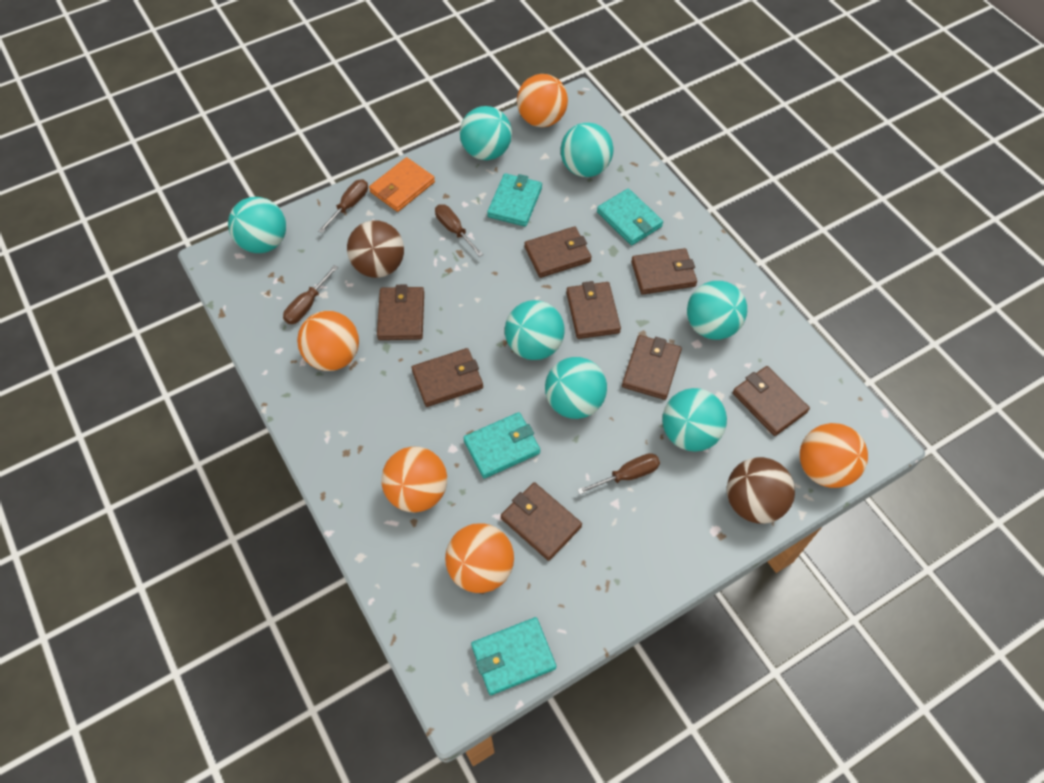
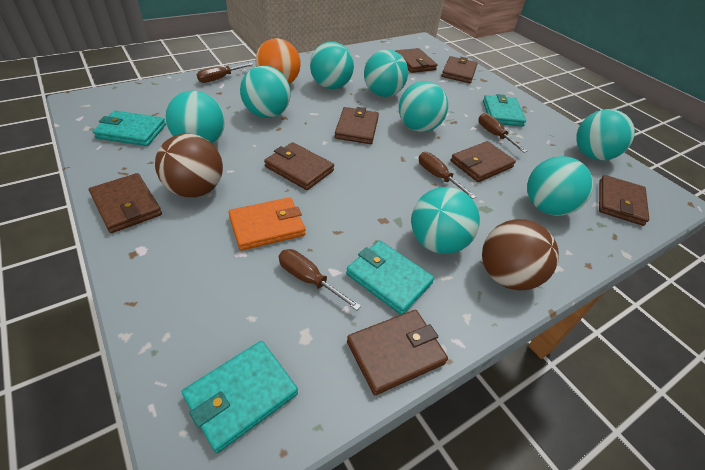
orange ball: 5 -> 1
turquoise ball: 7 -> 8

